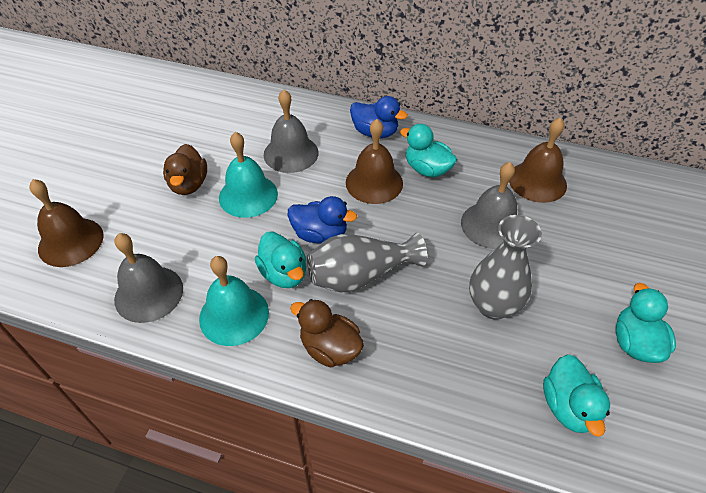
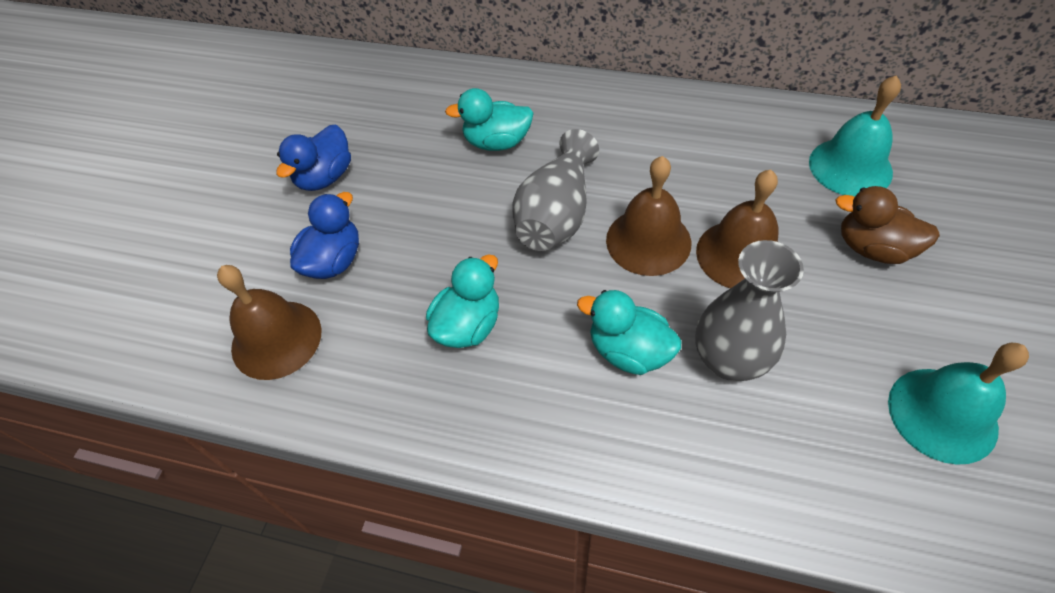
brown duck: 2 -> 1
grey bell: 3 -> 0
turquoise duck: 4 -> 3

